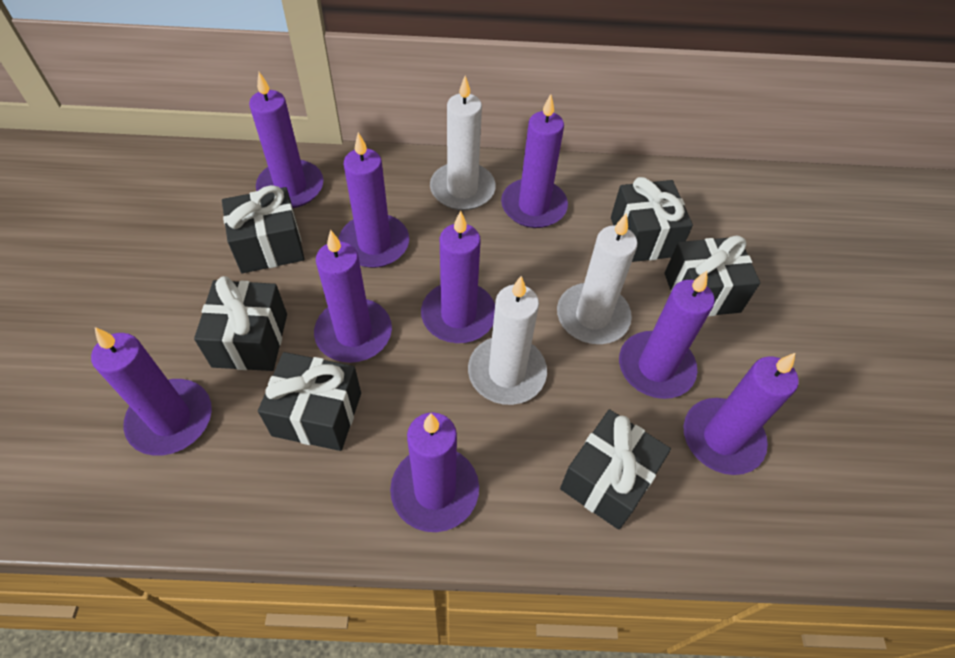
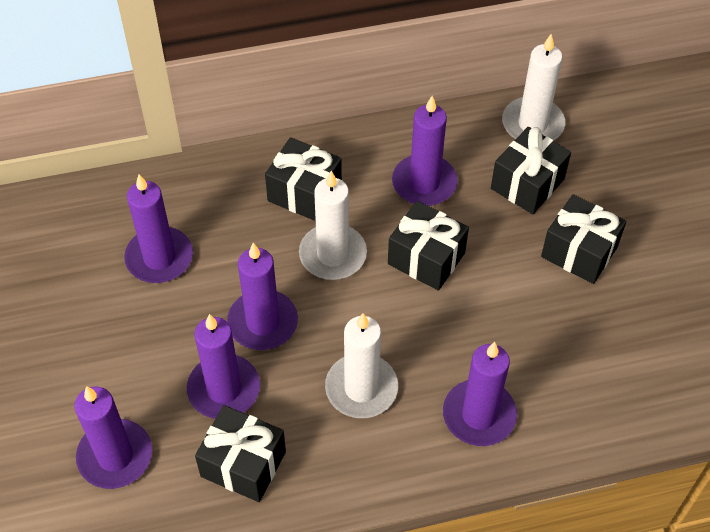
black gift: 6 -> 5
purple candle: 9 -> 6

